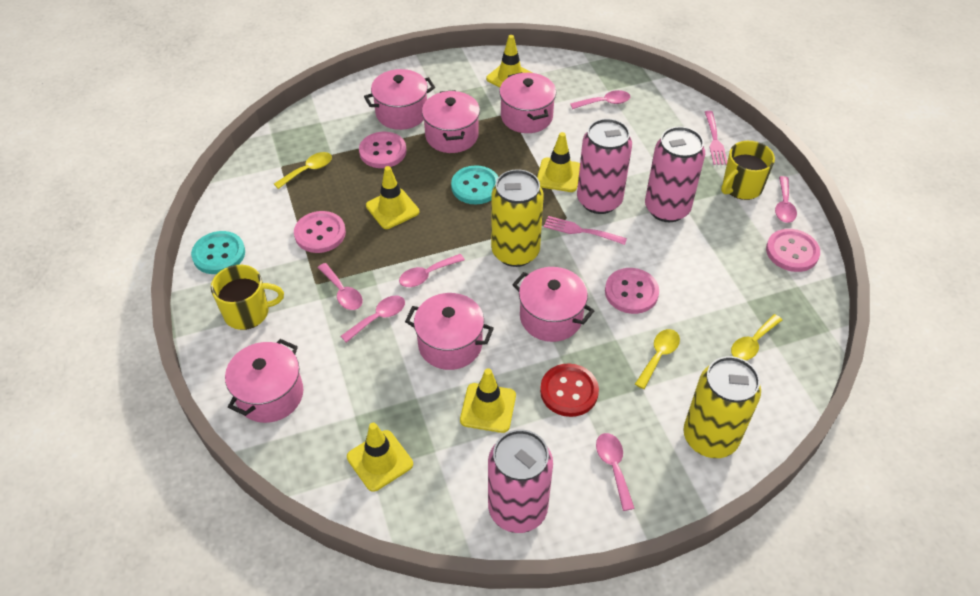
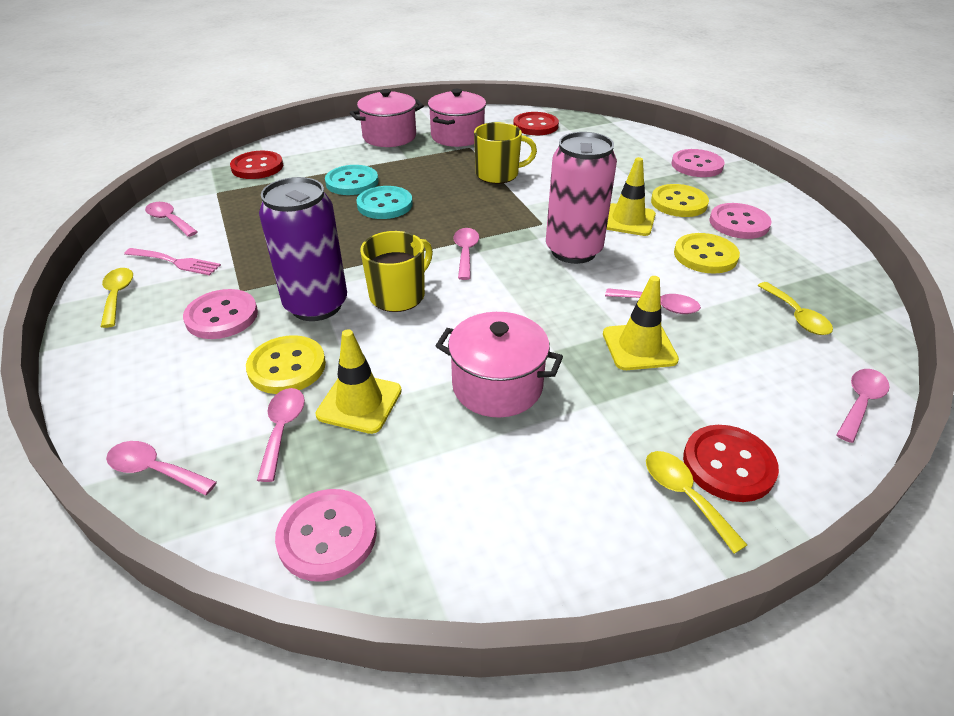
pink can: 3 -> 1
pink fork: 2 -> 1
pink pot: 6 -> 3
purple can: 0 -> 1
red button: 1 -> 3
yellow button: 0 -> 3
yellow can: 2 -> 0
yellow traffic cone: 5 -> 3

